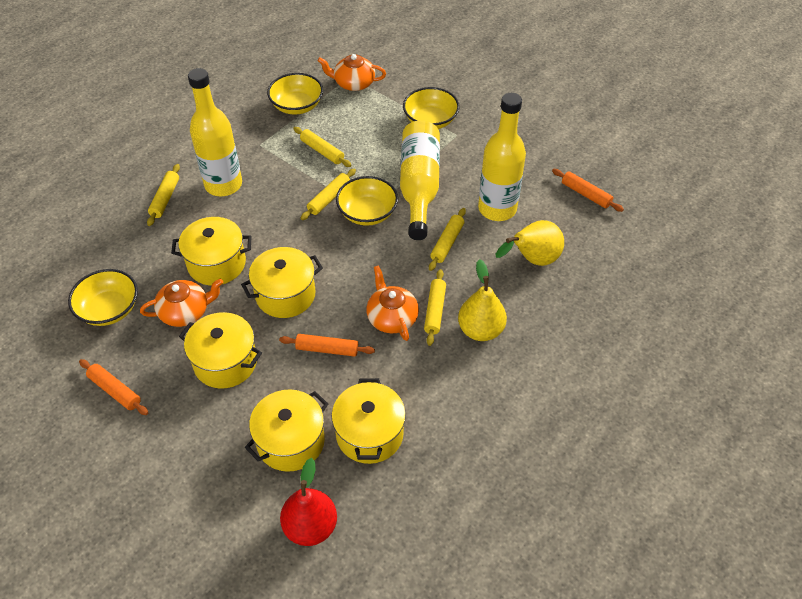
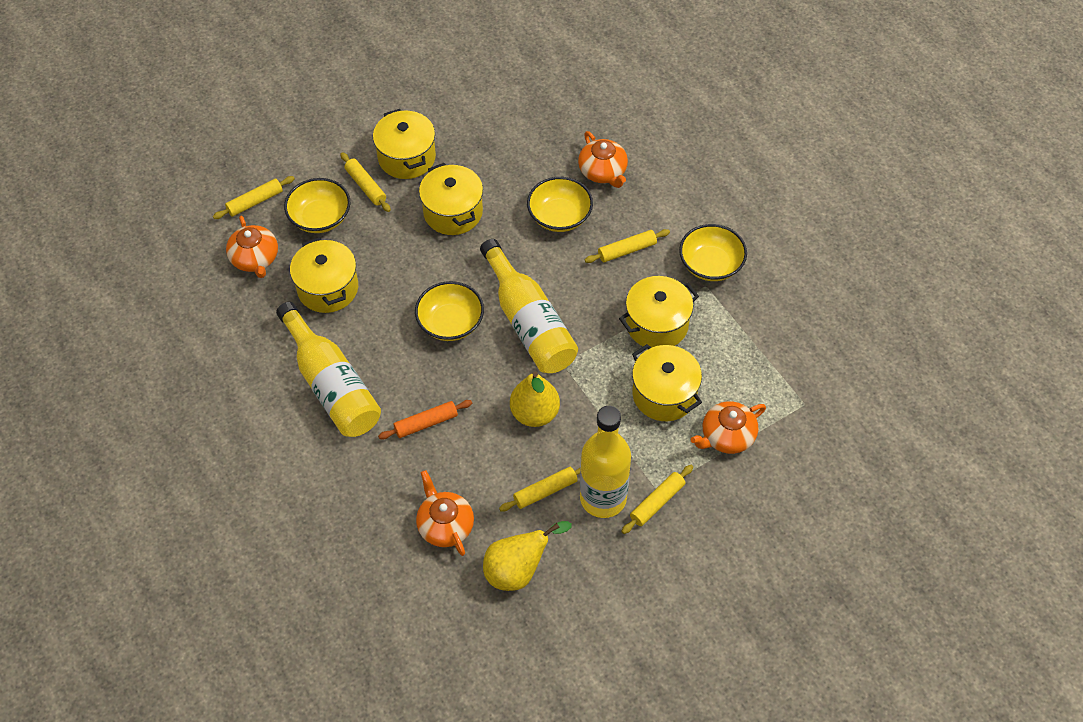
orange rolling pin: 3 -> 1
orange teapot: 3 -> 4
red pear: 1 -> 0

